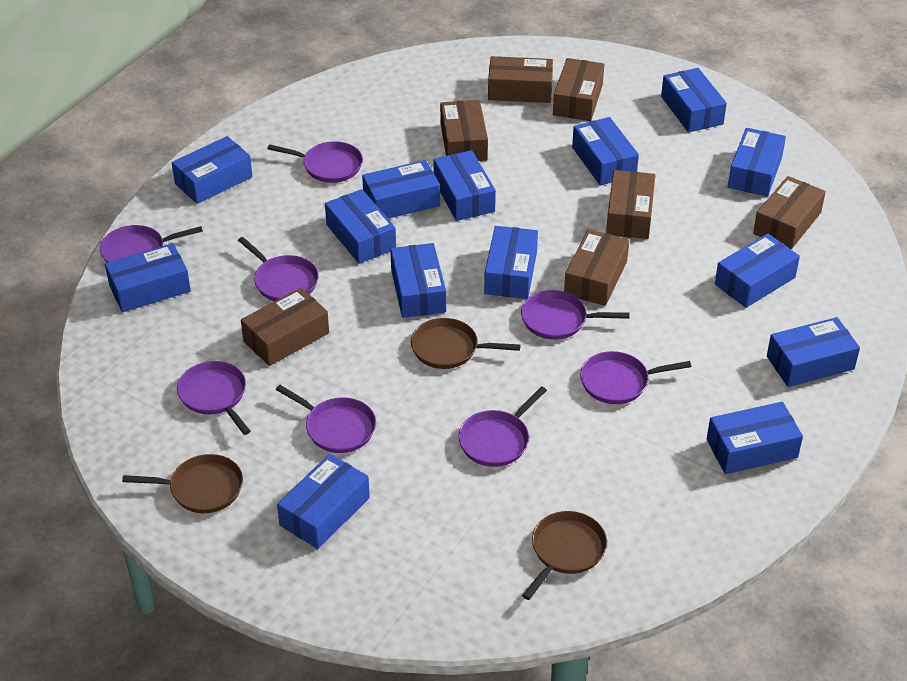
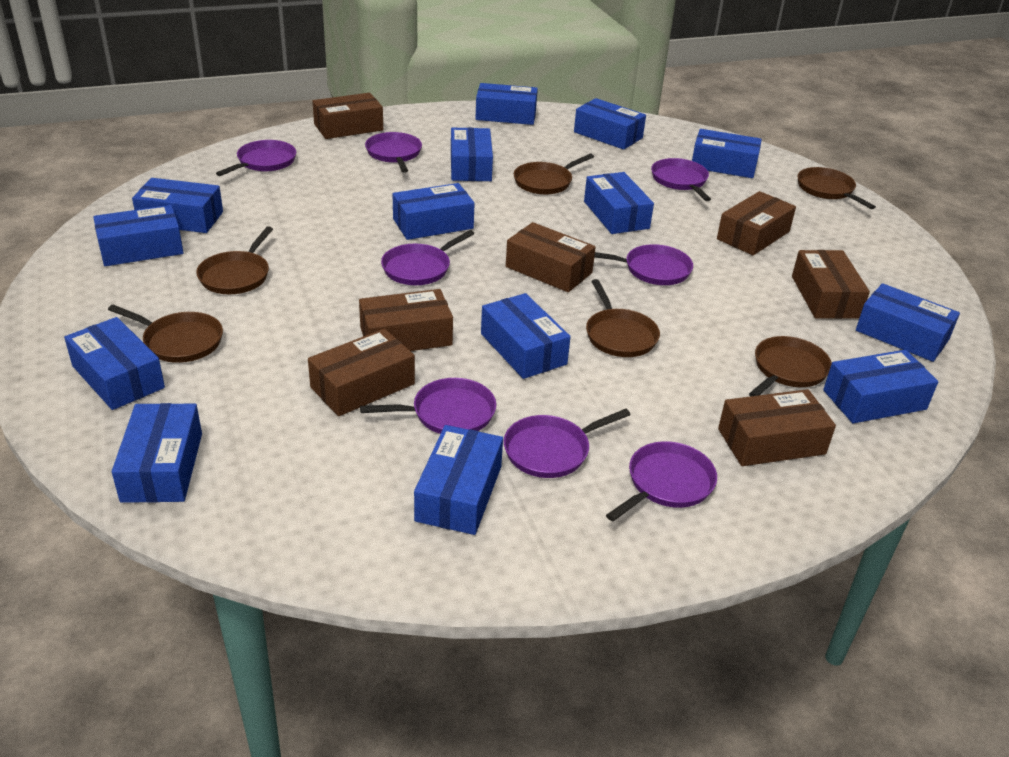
brown pan: 3 -> 6

